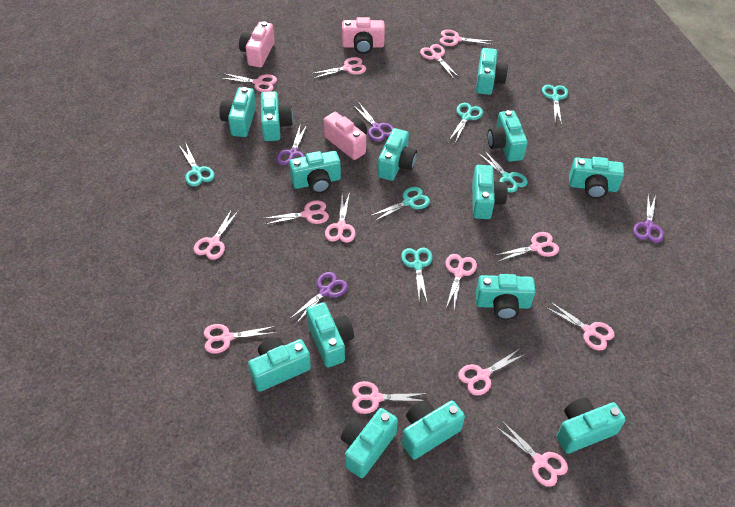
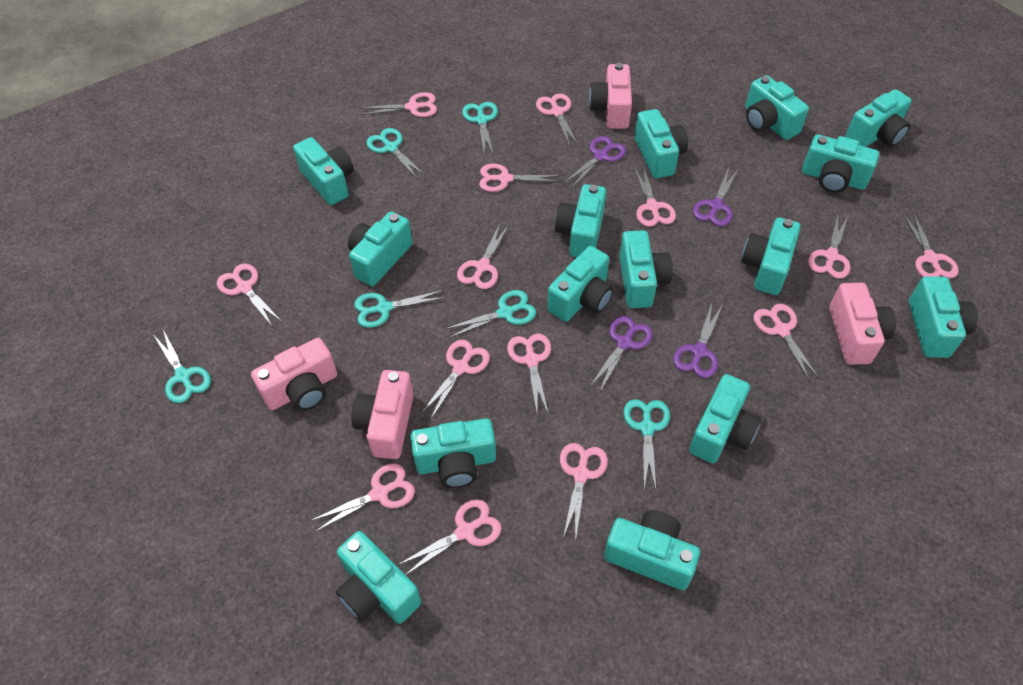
pink camera: 3 -> 4
turquoise camera: 14 -> 15

